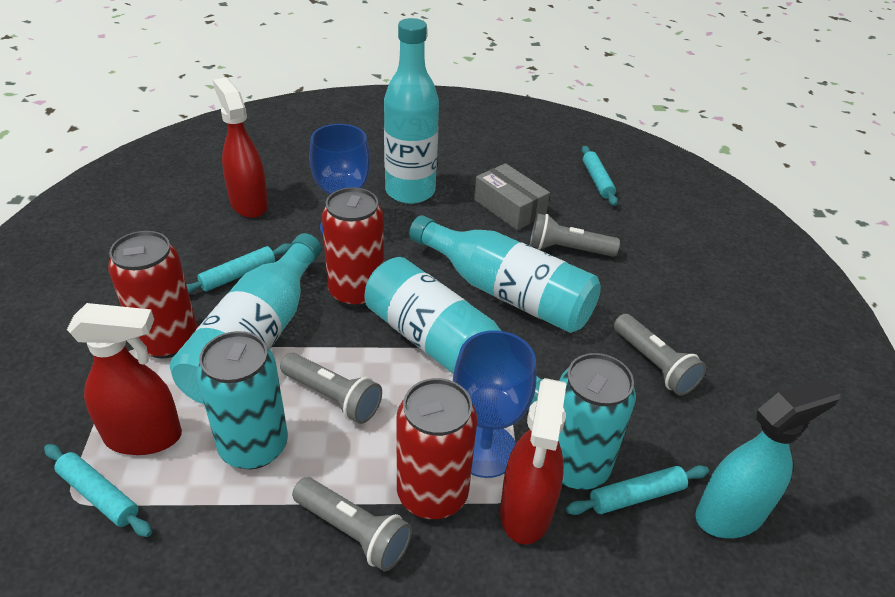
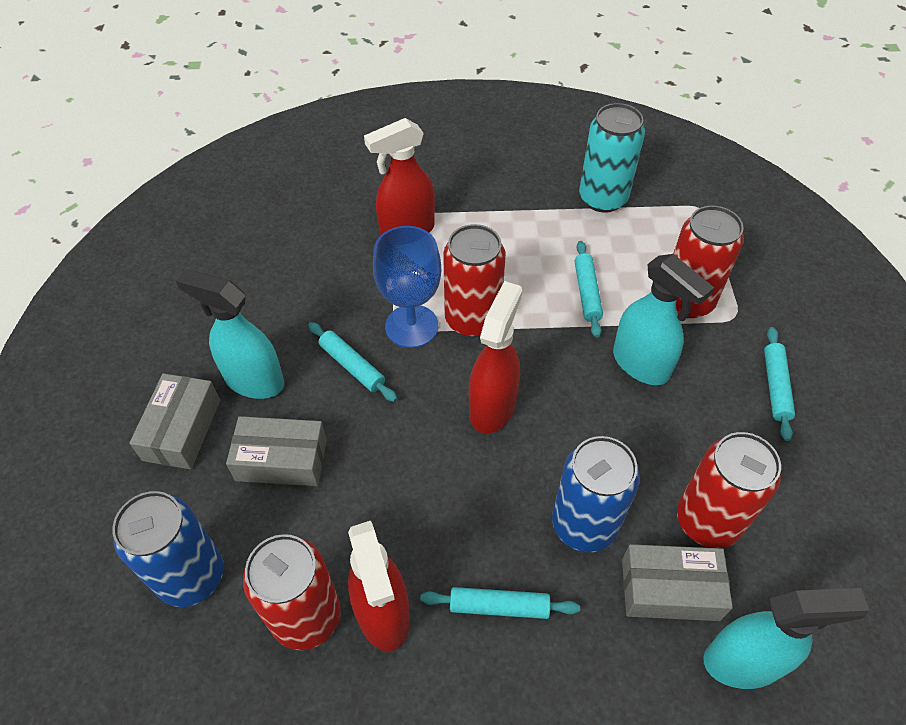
blue can: 0 -> 2
blue goblet: 2 -> 1
grey box: 1 -> 3
grey flashlight: 4 -> 0
red can: 3 -> 4
turquoise bottle: 4 -> 0
turquoise can: 2 -> 1
turquoise spray bottle: 1 -> 3

